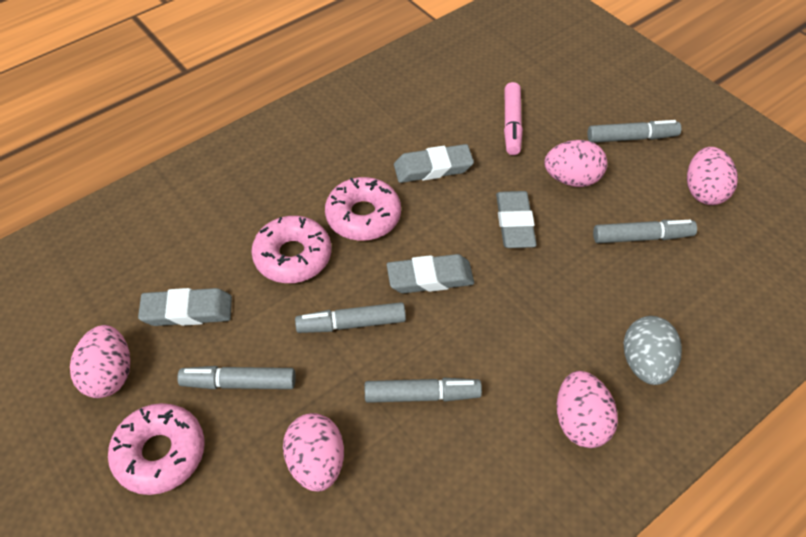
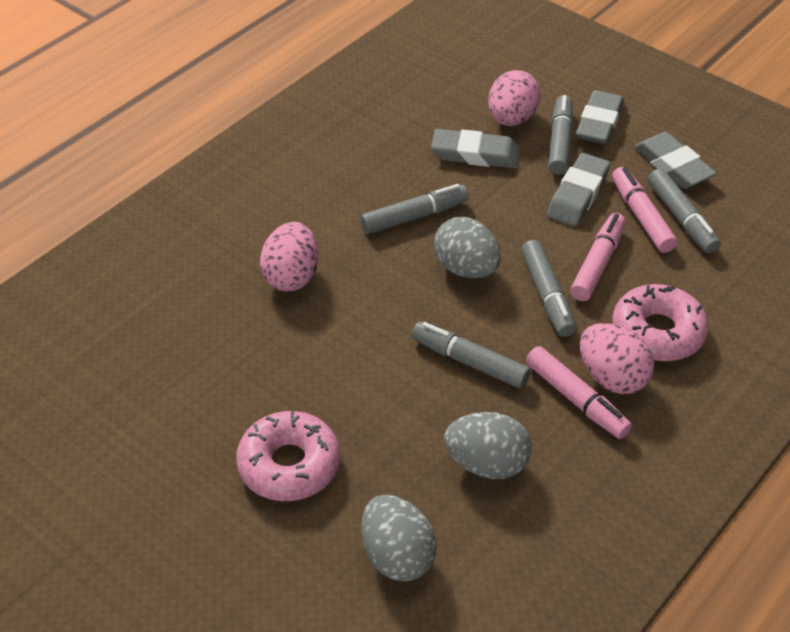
grey egg: 1 -> 3
pink donut: 3 -> 2
pink egg: 5 -> 3
pink marker: 1 -> 3

